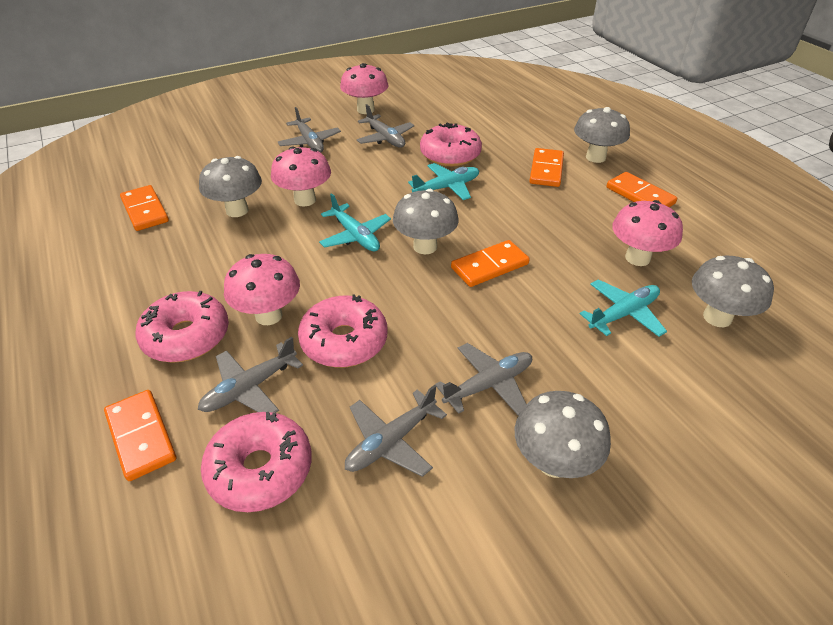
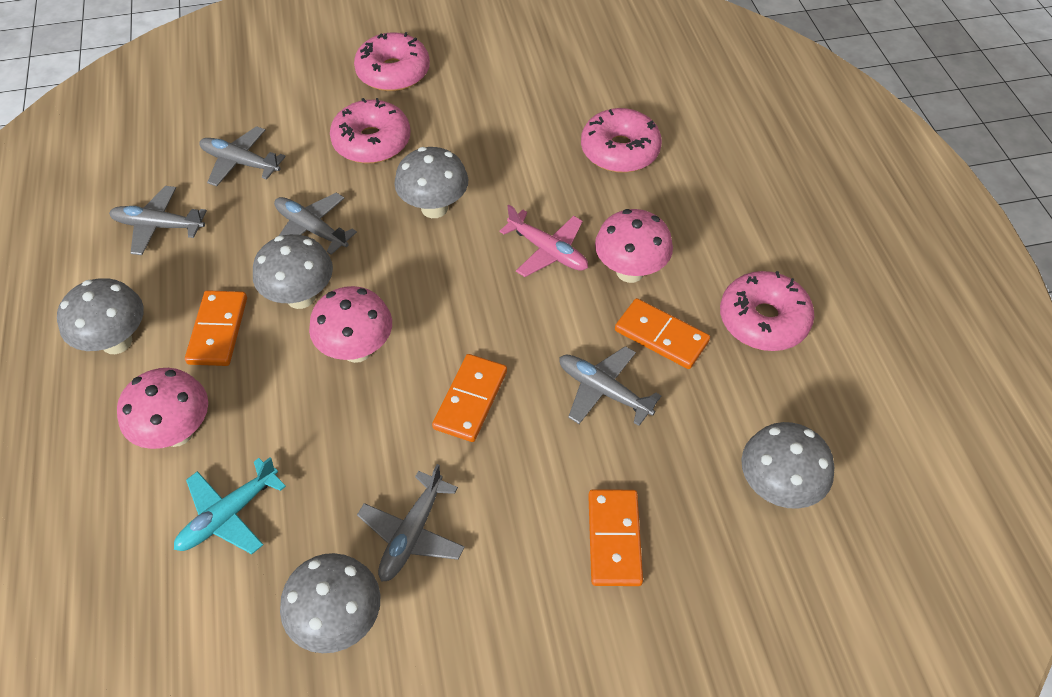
orange domino: 5 -> 4
pink mushroom: 4 -> 3
pink plane: 0 -> 1
turquoise plane: 3 -> 1

